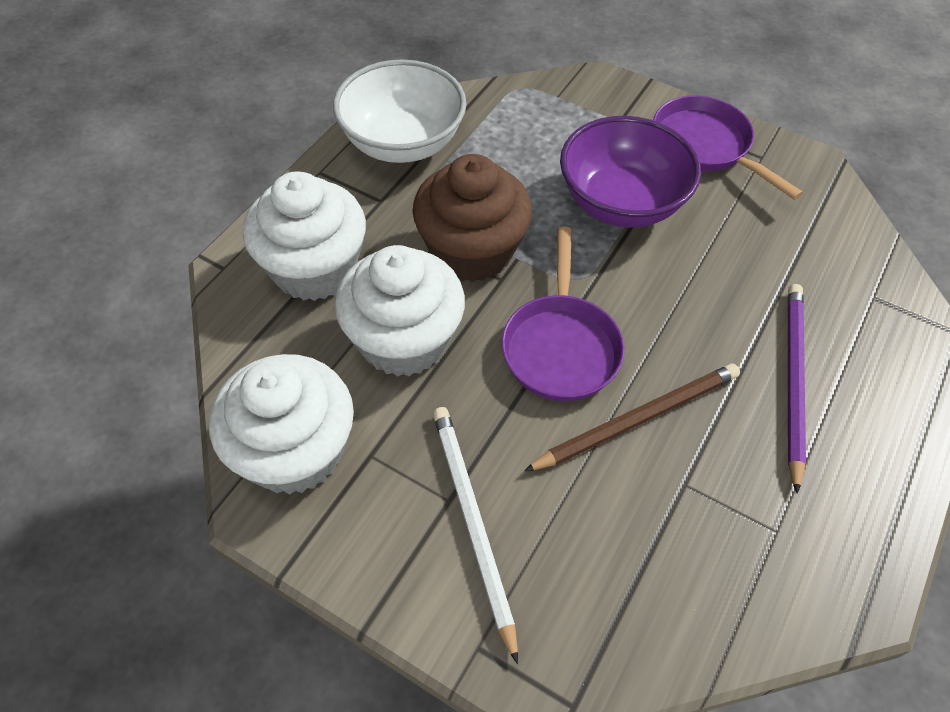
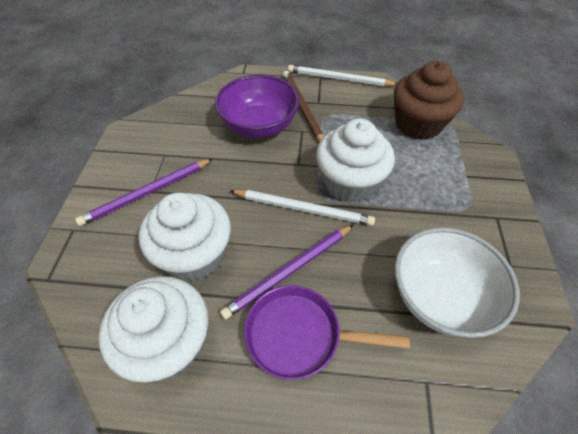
purple pan: 2 -> 1
purple pencil: 1 -> 2
white pencil: 1 -> 2

